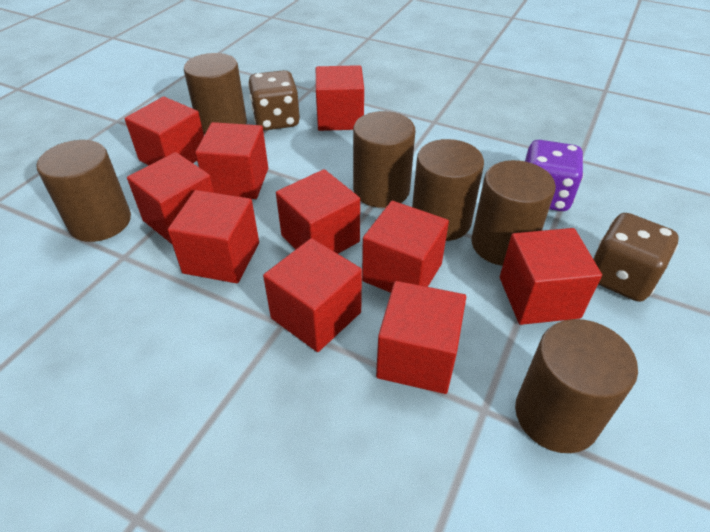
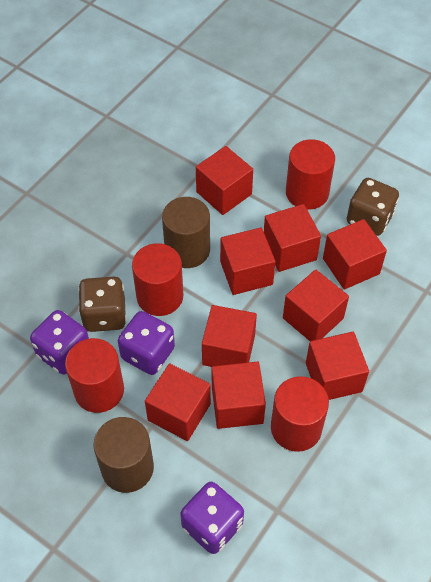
brown cylinder: 6 -> 2
purple dice: 1 -> 3
red cube: 10 -> 9
red cylinder: 0 -> 4

